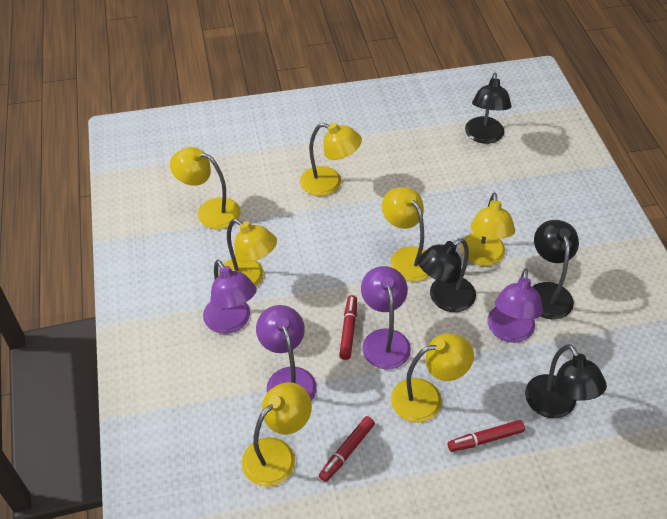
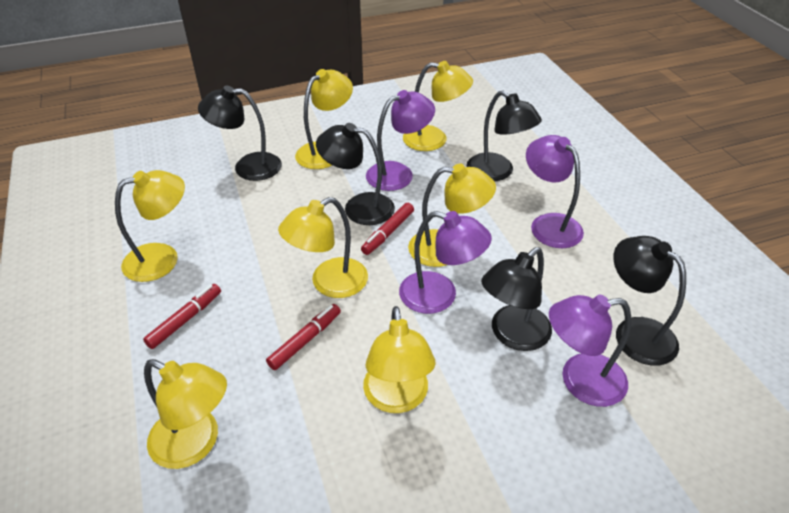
black lamp: 4 -> 5

